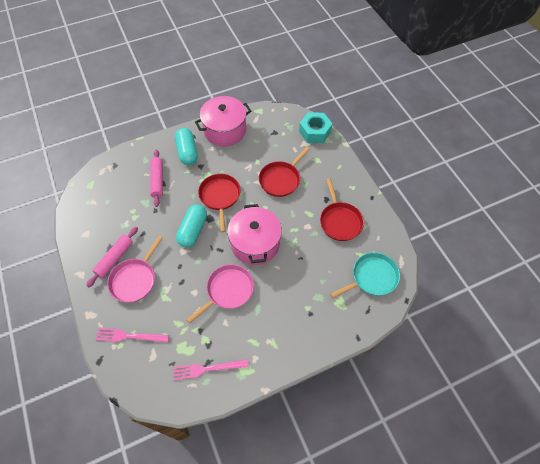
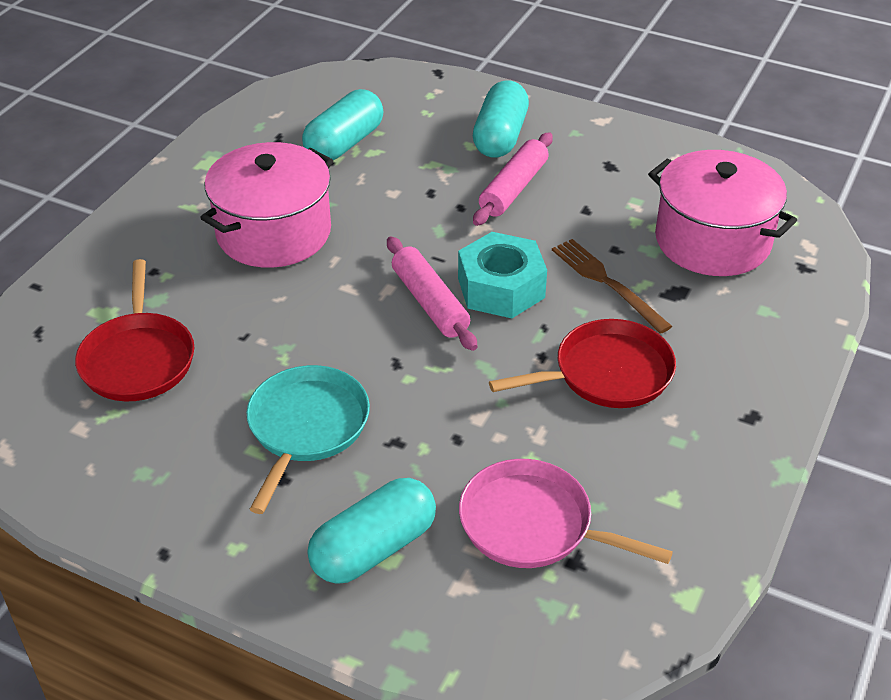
brown fork: 0 -> 1
pink fork: 2 -> 0
pink pan: 2 -> 1
red pan: 3 -> 2
turquoise capsule: 2 -> 3

